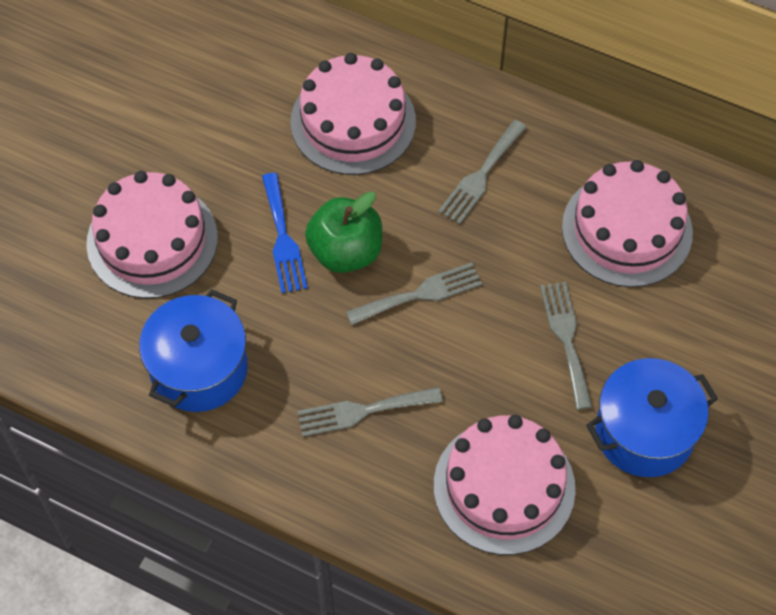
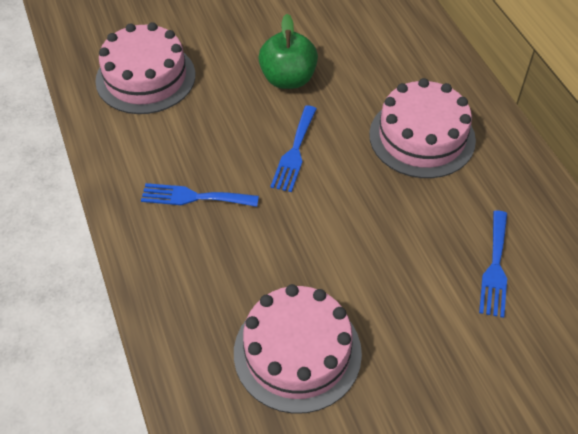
blue fork: 1 -> 3
blue pot: 2 -> 0
grey fork: 4 -> 0
pink cake: 4 -> 3

